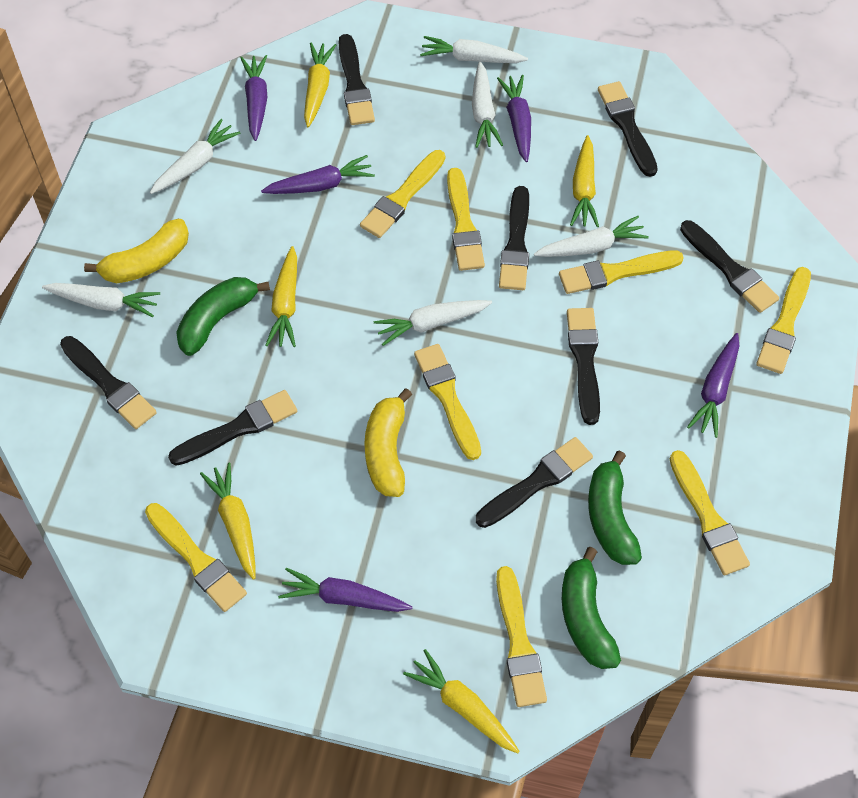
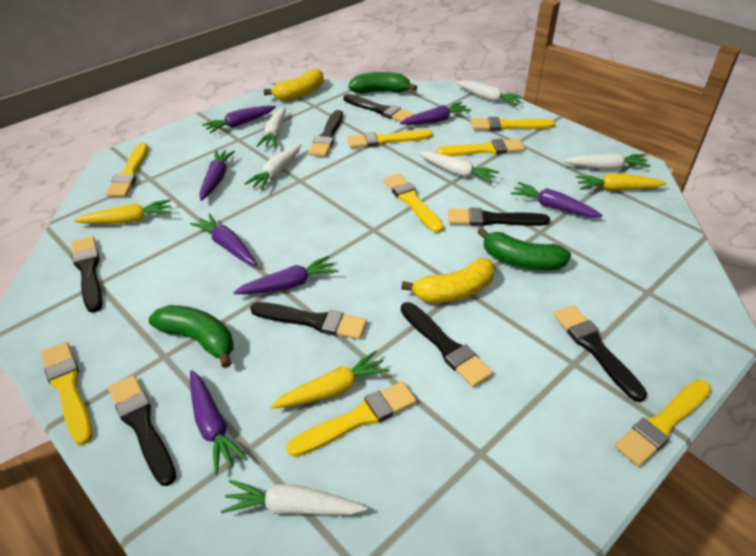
purple carrot: 5 -> 7
yellow carrot: 5 -> 3

